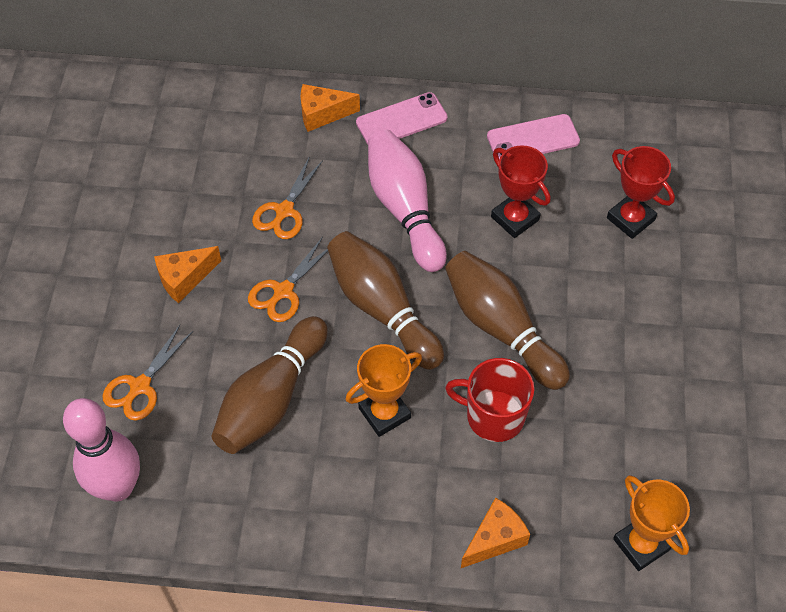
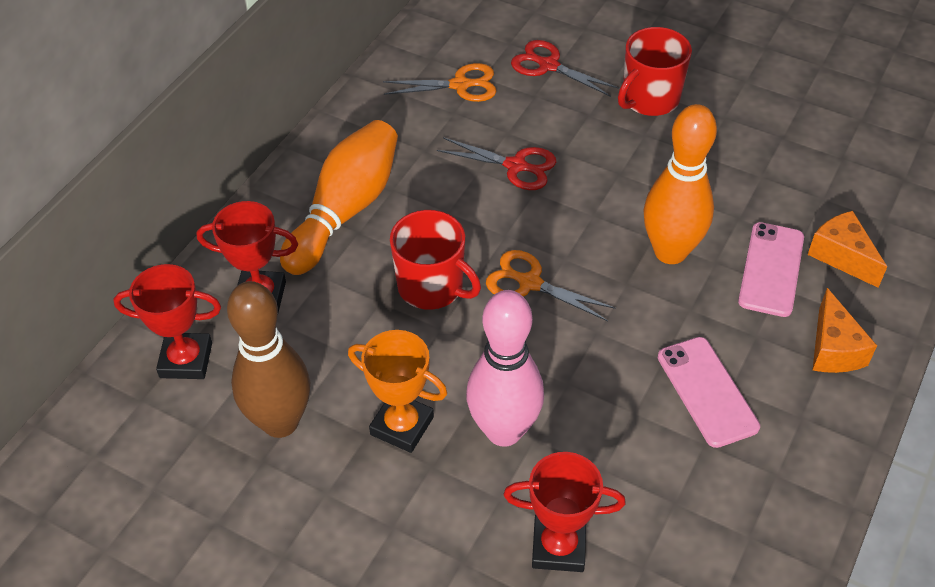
brown bowling pin: 3 -> 1
orange bowling pin: 0 -> 2
orange cheese: 3 -> 2
orange scissors: 3 -> 2
orange trophy: 2 -> 1
pink bowling pin: 2 -> 1
red mug: 1 -> 2
red scissors: 0 -> 2
red trophy: 2 -> 3

